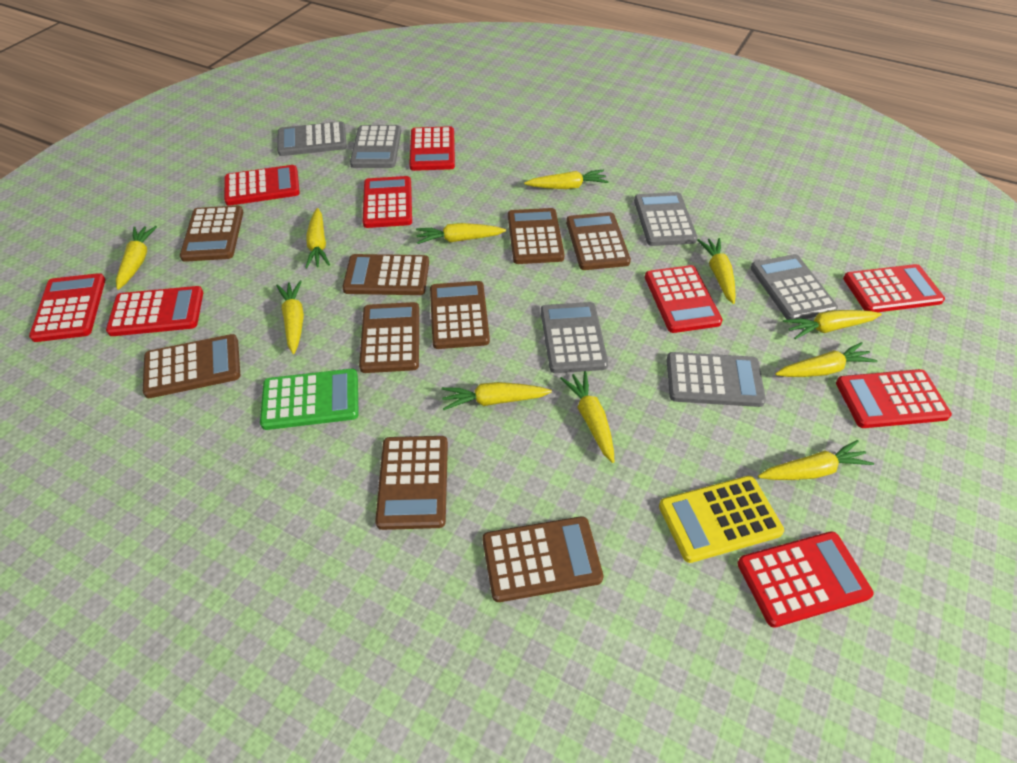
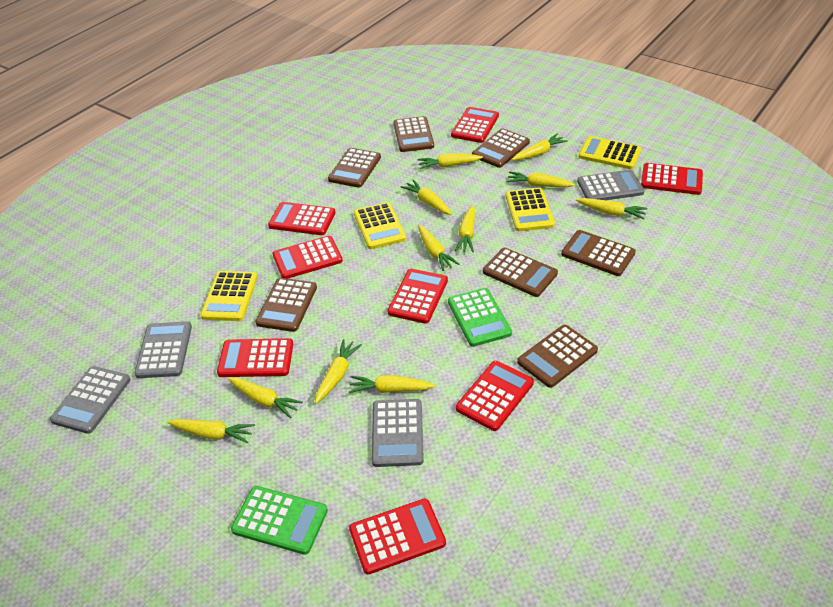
brown calculator: 9 -> 7
green calculator: 1 -> 2
grey calculator: 6 -> 4
red calculator: 9 -> 8
yellow calculator: 1 -> 4

